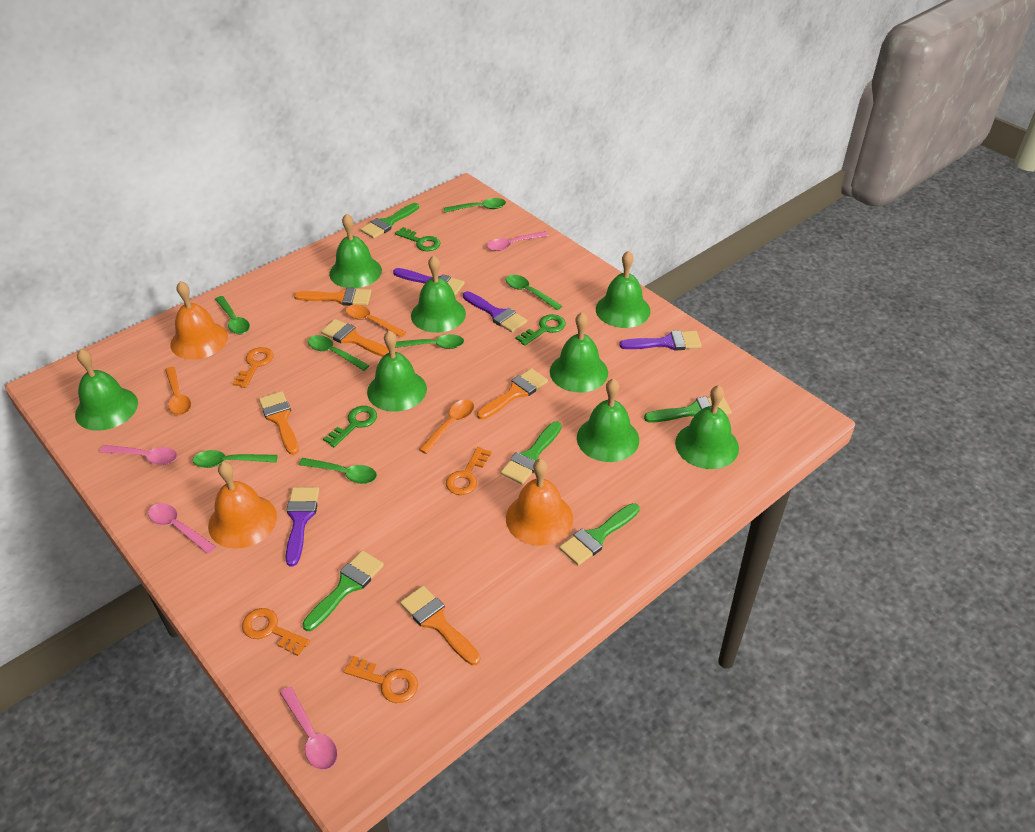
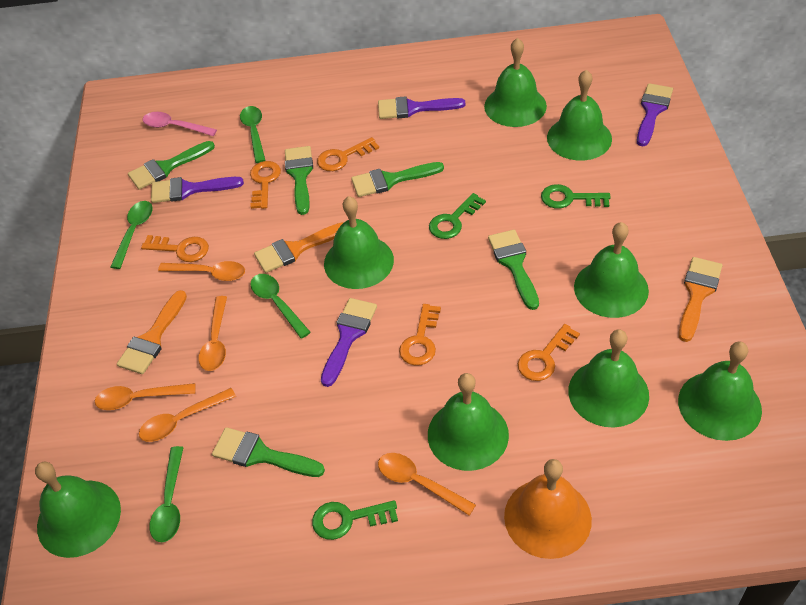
green spoon: 7 -> 4
orange bell: 3 -> 1
orange brush: 5 -> 3
orange key: 4 -> 5
orange spoon: 3 -> 5
pink spoon: 4 -> 1

